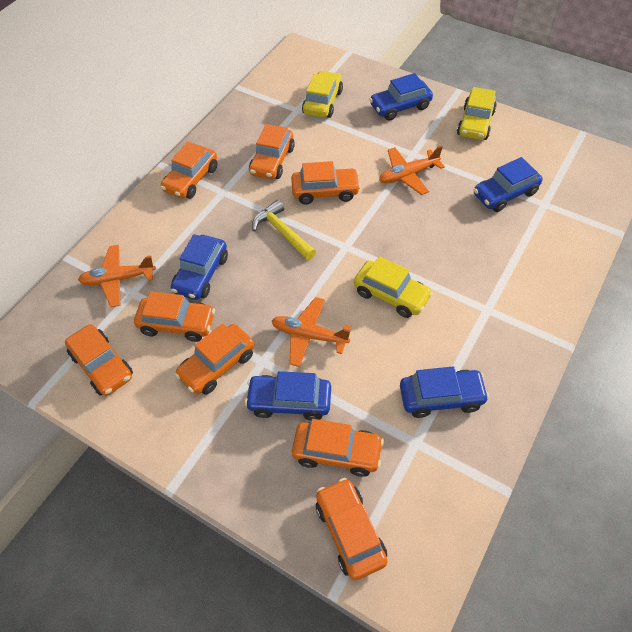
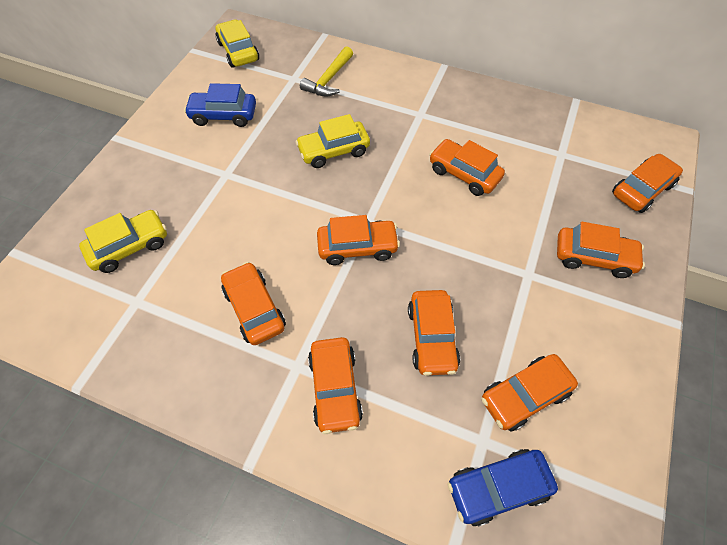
blue car: 5 -> 2
orange plane: 3 -> 0

